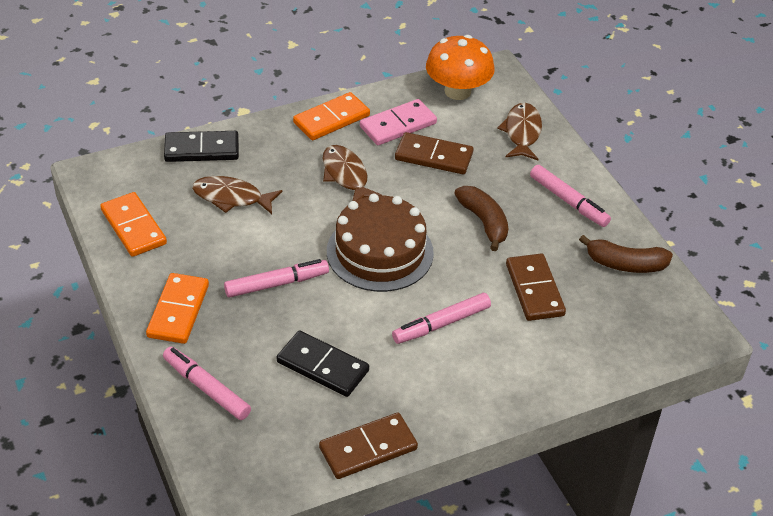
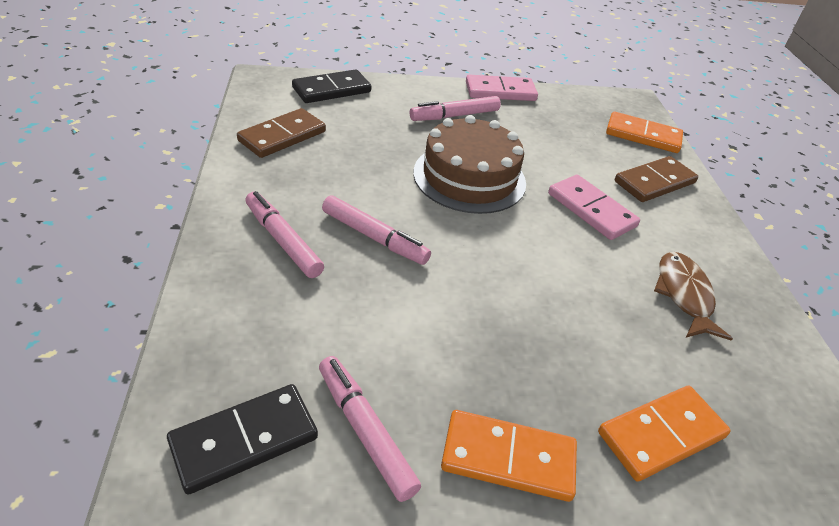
brown banana: 2 -> 0
brown domino: 3 -> 2
brown fish: 3 -> 1
orange mushroom: 1 -> 0
pink domino: 1 -> 2

